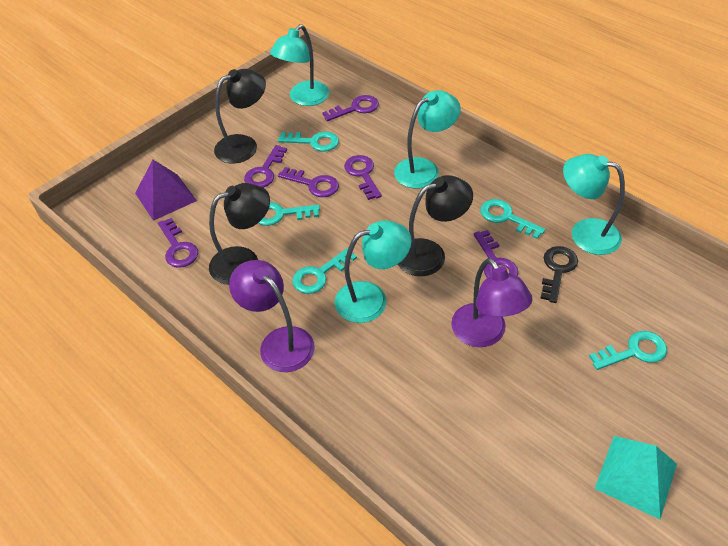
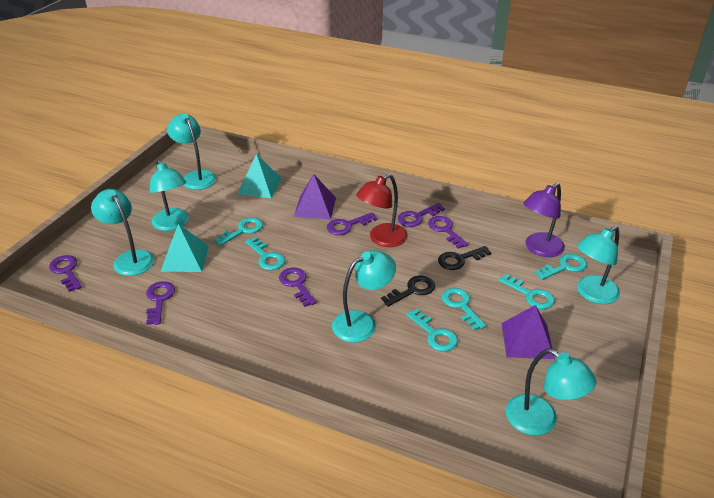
black key: 1 -> 2
black lamp: 3 -> 0
purple lamp: 2 -> 1
purple pyramid: 1 -> 2
red lamp: 0 -> 1
turquoise key: 5 -> 6
turquoise lamp: 4 -> 6
turquoise pyramid: 1 -> 2

